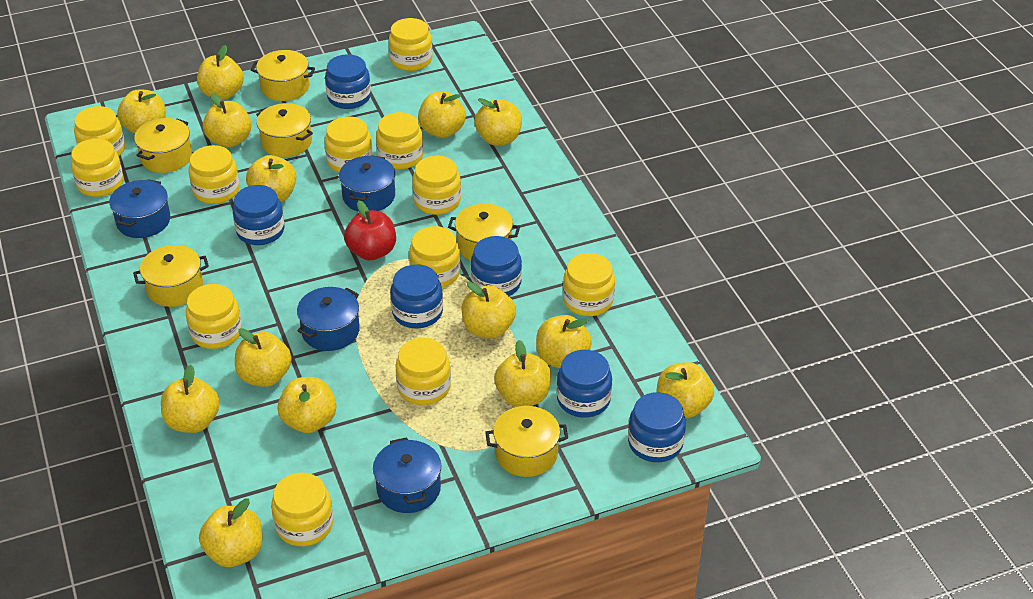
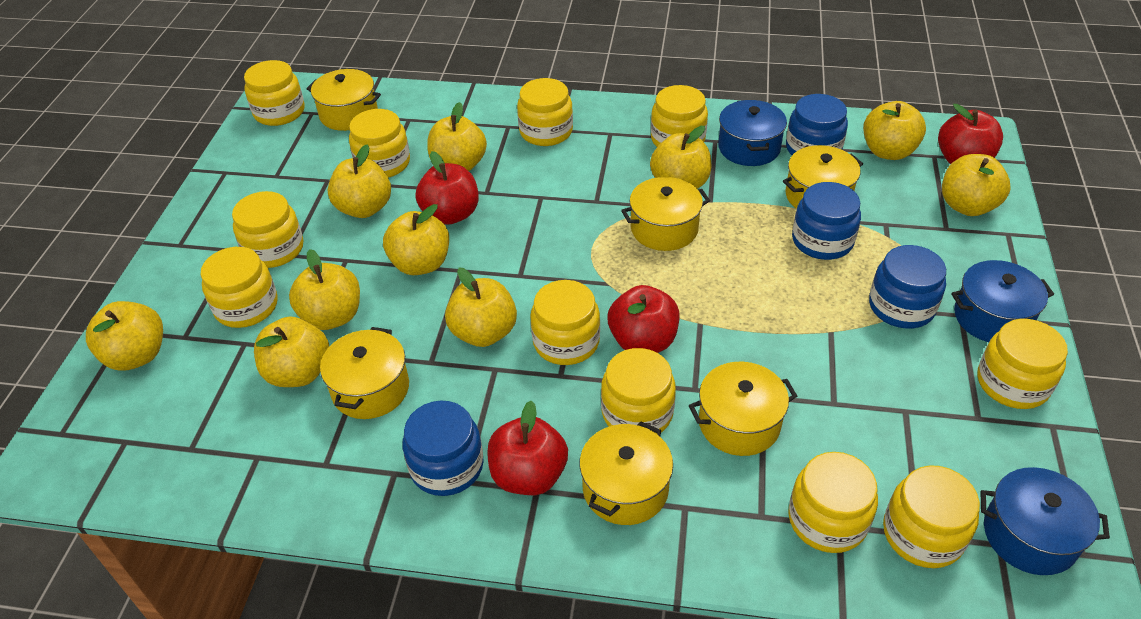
blue jar: 6 -> 4
blue pot: 4 -> 3
red apple: 1 -> 4
yellow apple: 14 -> 10
yellow jar: 12 -> 11

